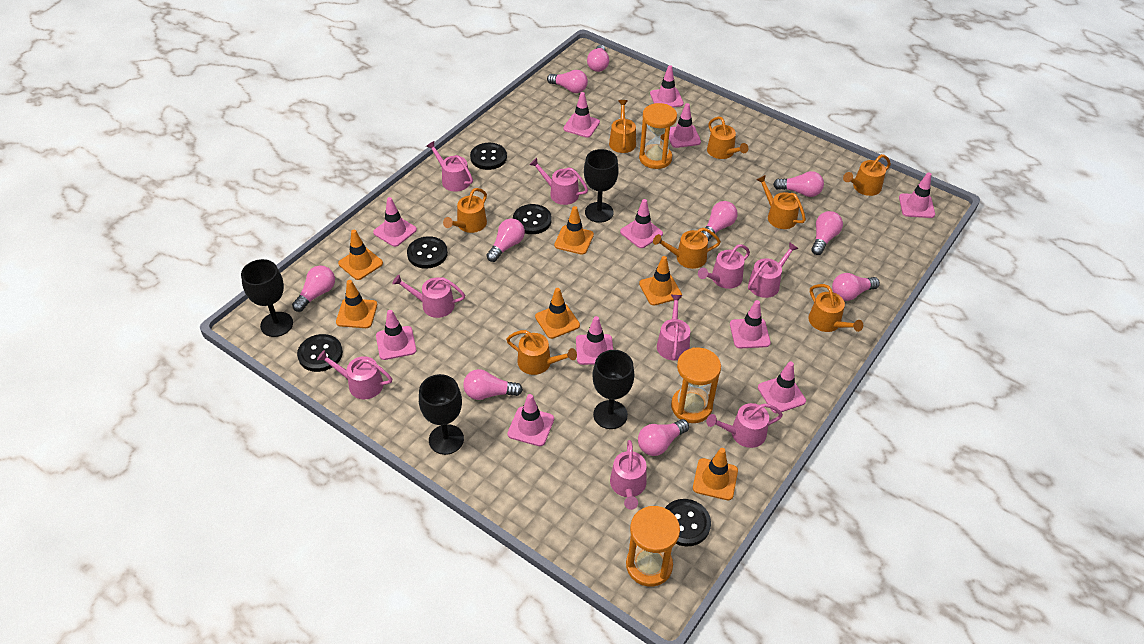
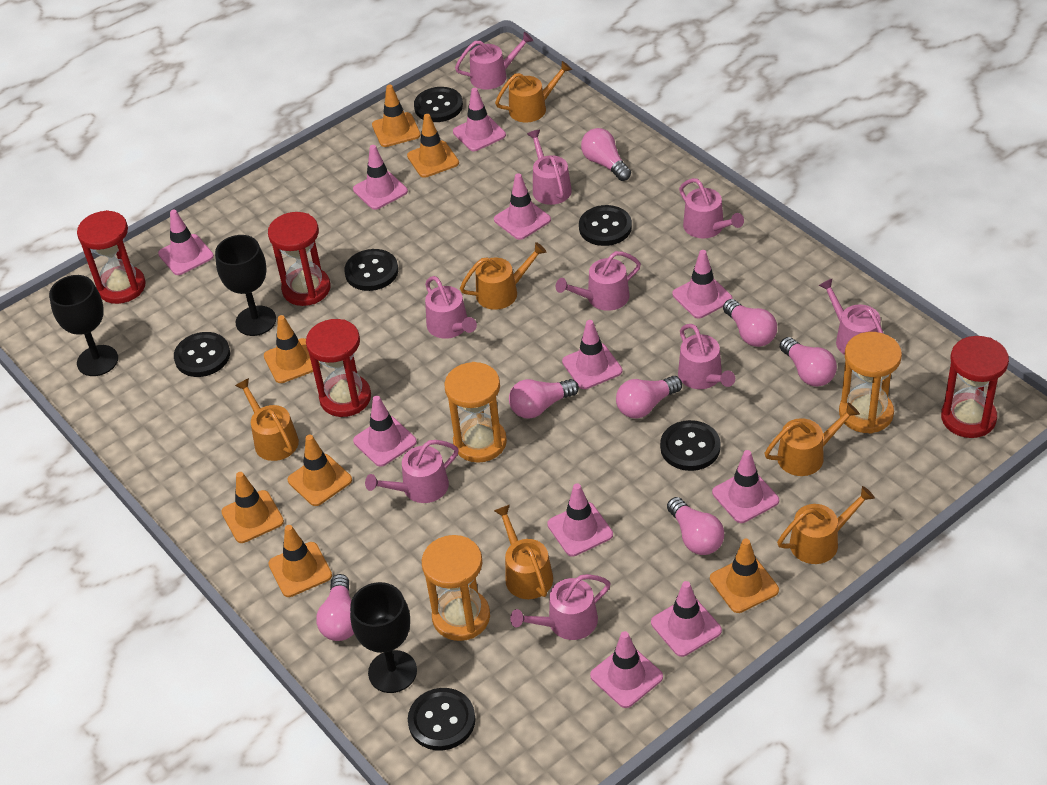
black button: 5 -> 6
black goblet: 4 -> 3
orange traffic cone: 6 -> 7
orange watering can: 8 -> 6
pink light bulb: 10 -> 7
red hourglass: 0 -> 4

